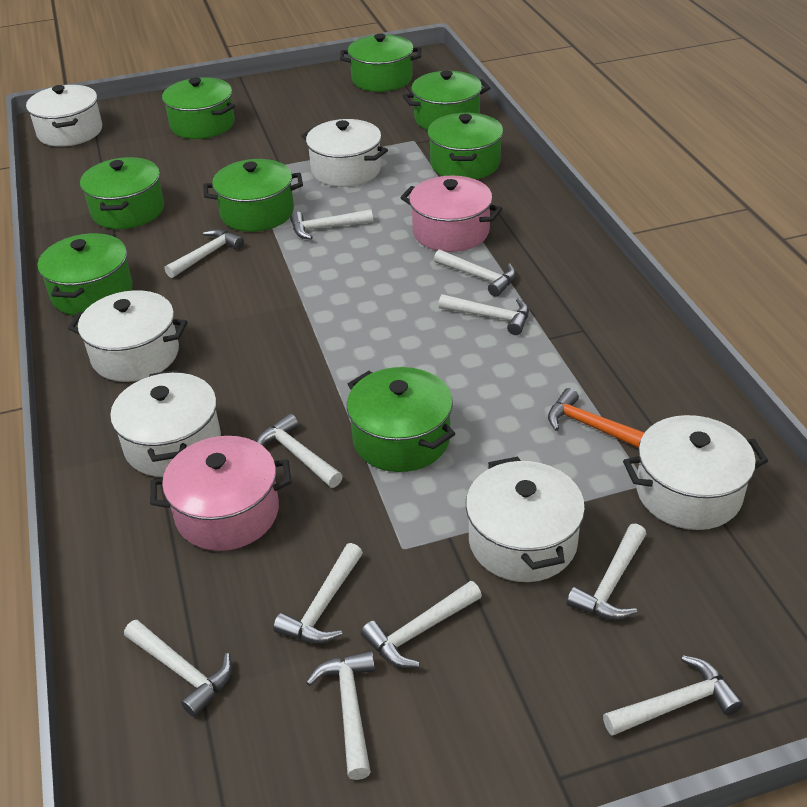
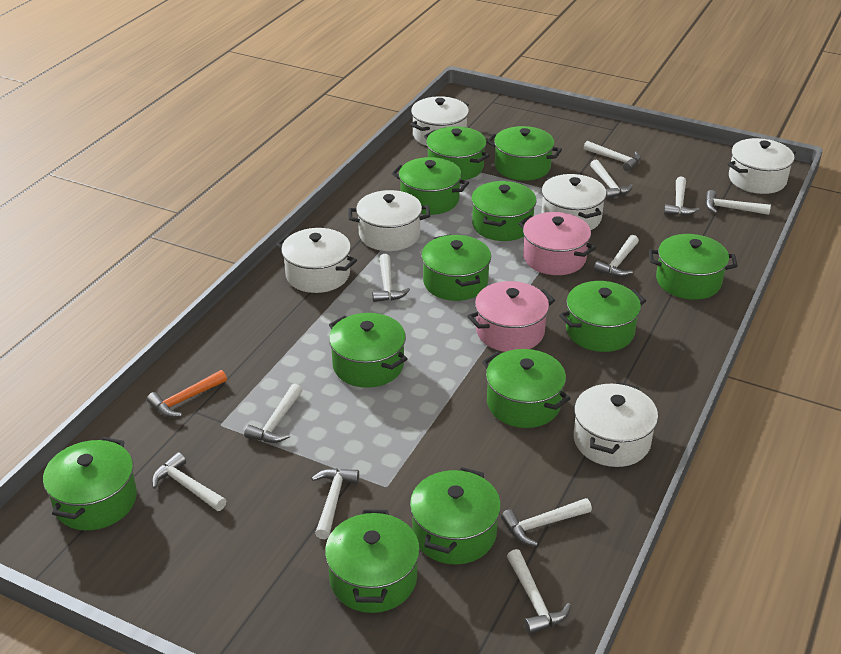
green pot: 8 -> 12

